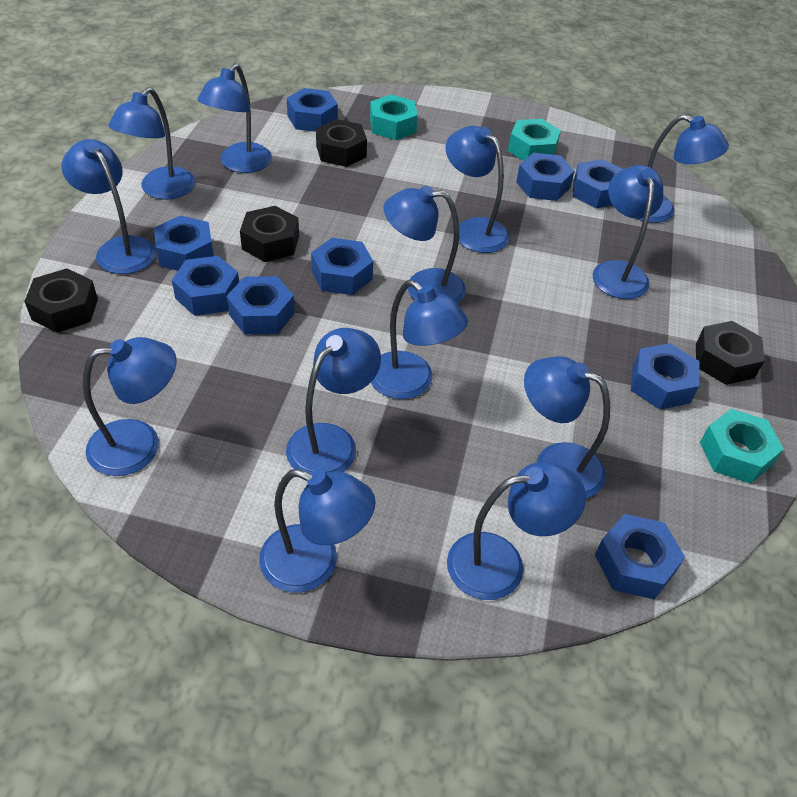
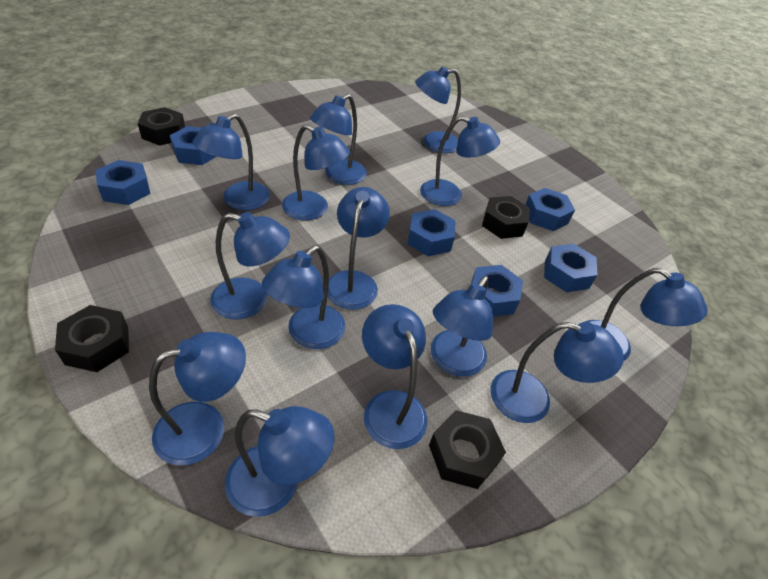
blue lamp: 13 -> 14
blue nut: 9 -> 6
turquoise nut: 3 -> 0

